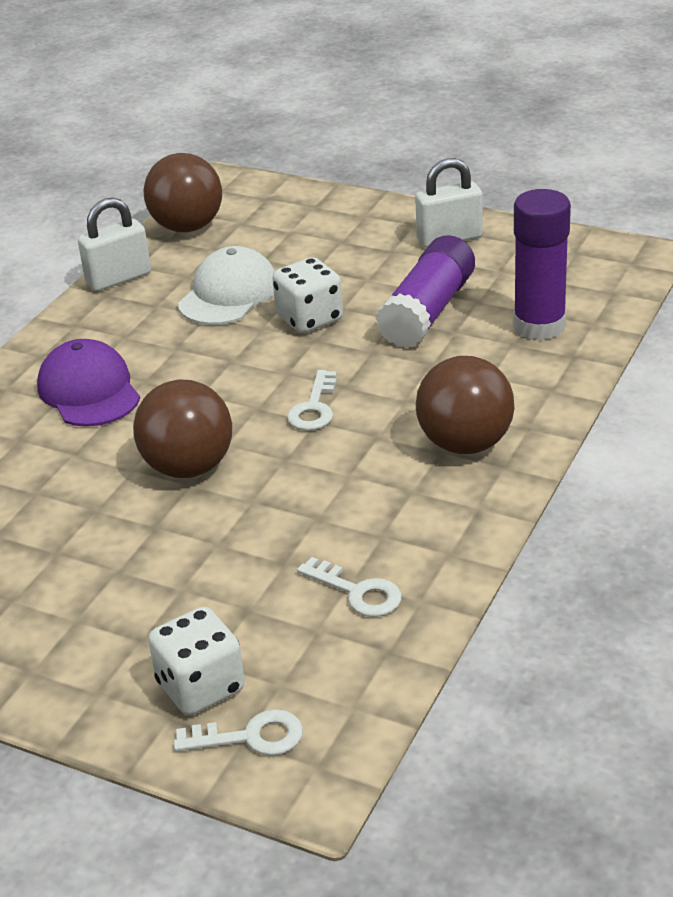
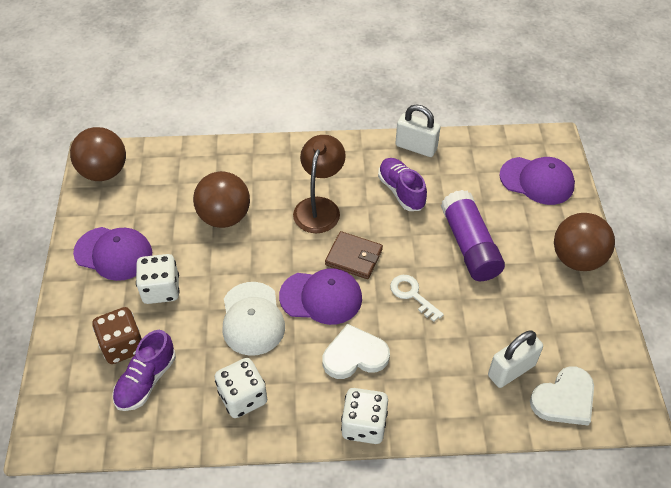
brown dice: 0 -> 1
brown lamp: 0 -> 1
brown wallet: 0 -> 1
purple cap: 1 -> 3
purple glue stick: 2 -> 1
purple shoe: 0 -> 2
white dice: 2 -> 3
white heart: 0 -> 2
white key: 3 -> 1

